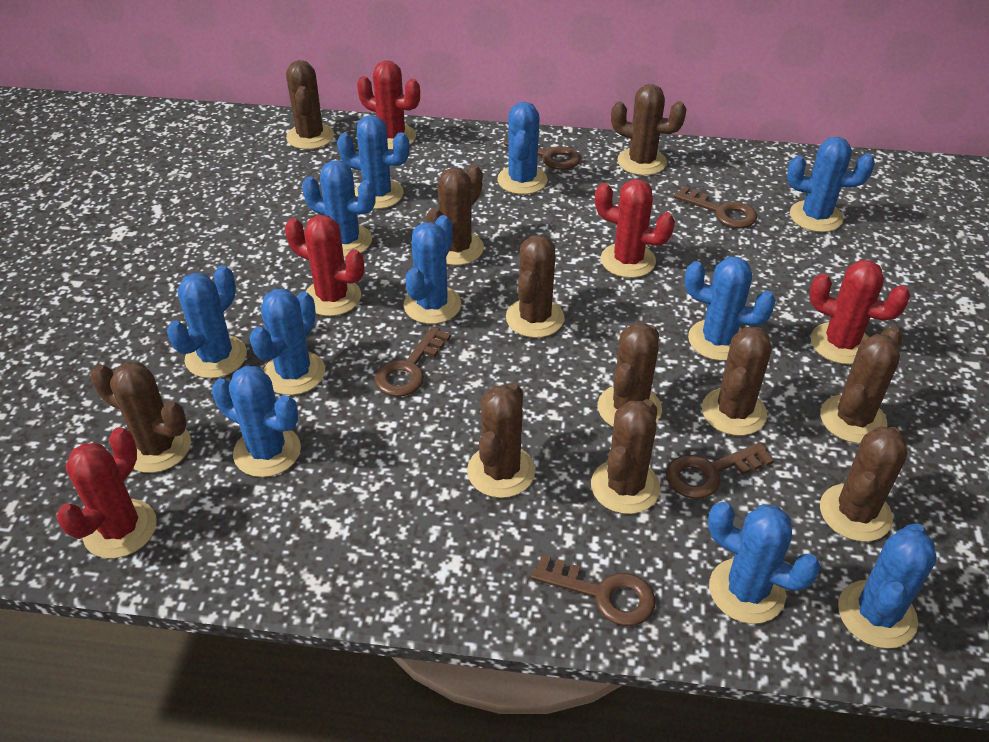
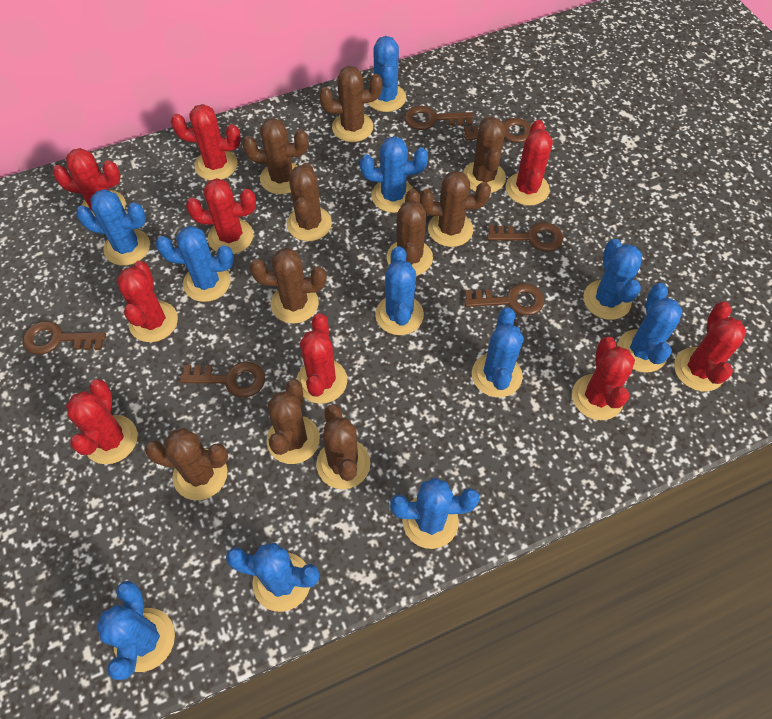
brown cactus: 11 -> 10
brown key: 5 -> 6
red cactus: 5 -> 9

